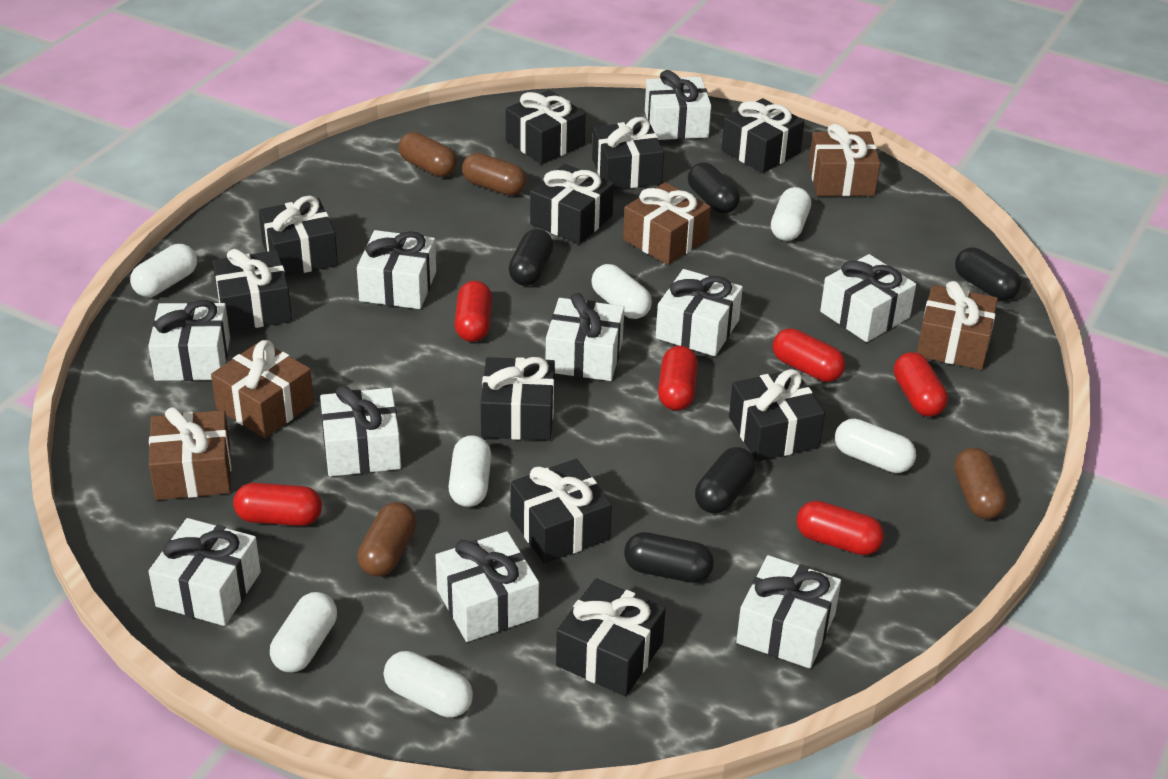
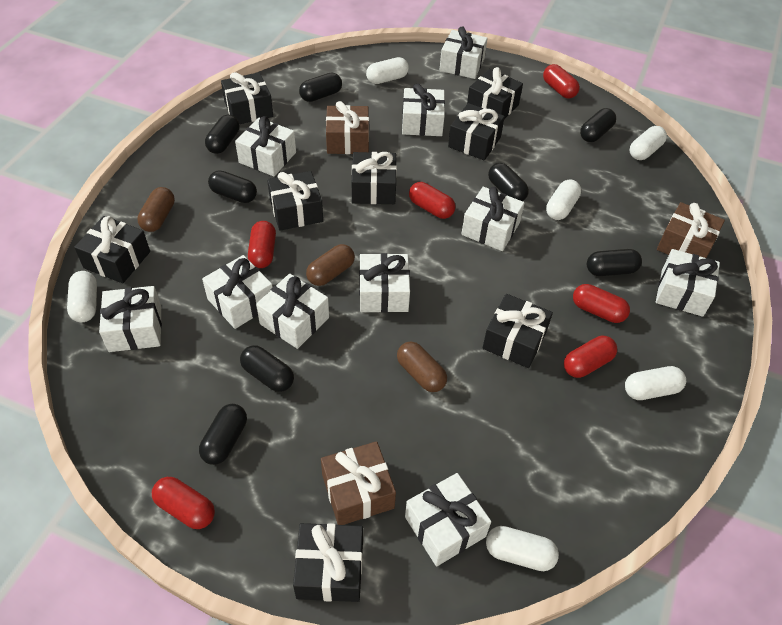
black capsule: 5 -> 8
black gift: 10 -> 8
brown capsule: 4 -> 3
brown gift: 5 -> 3
white capsule: 7 -> 6

